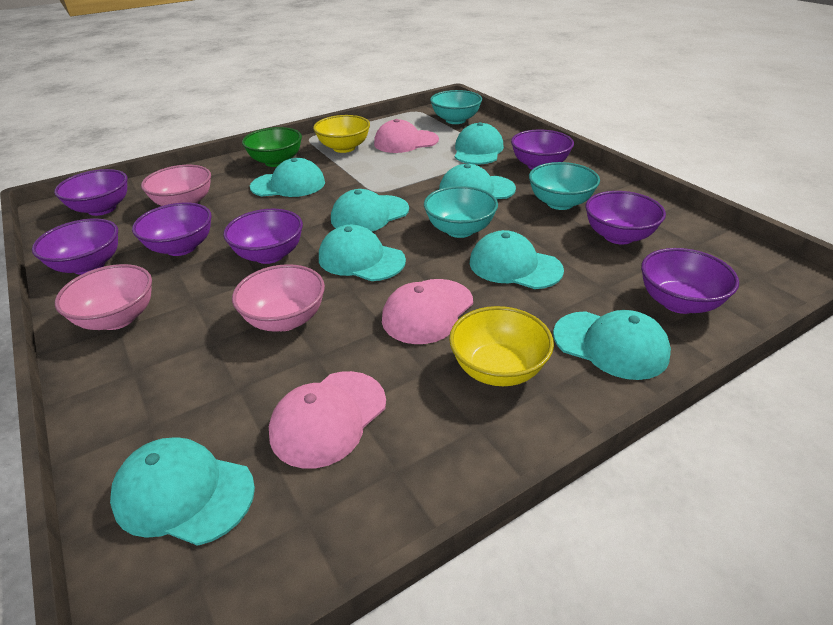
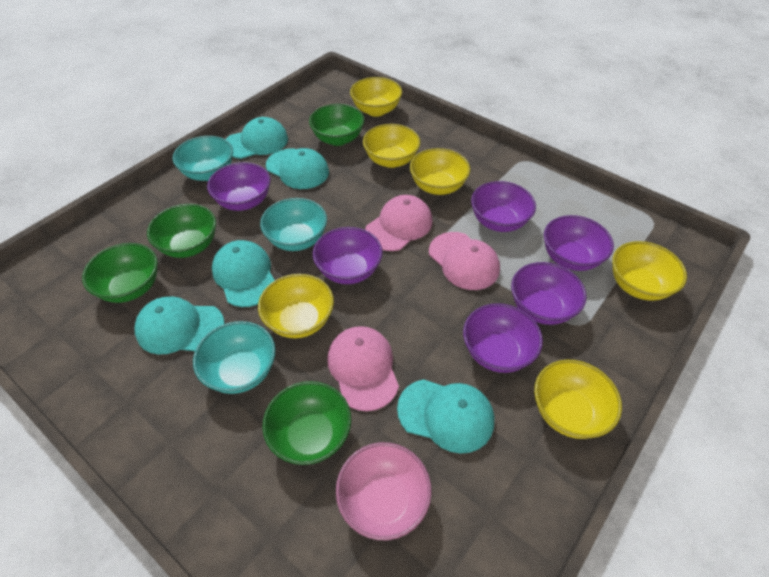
green bowl: 1 -> 4
pink bowl: 3 -> 1
purple bowl: 7 -> 6
turquoise cap: 8 -> 5
yellow bowl: 2 -> 6

